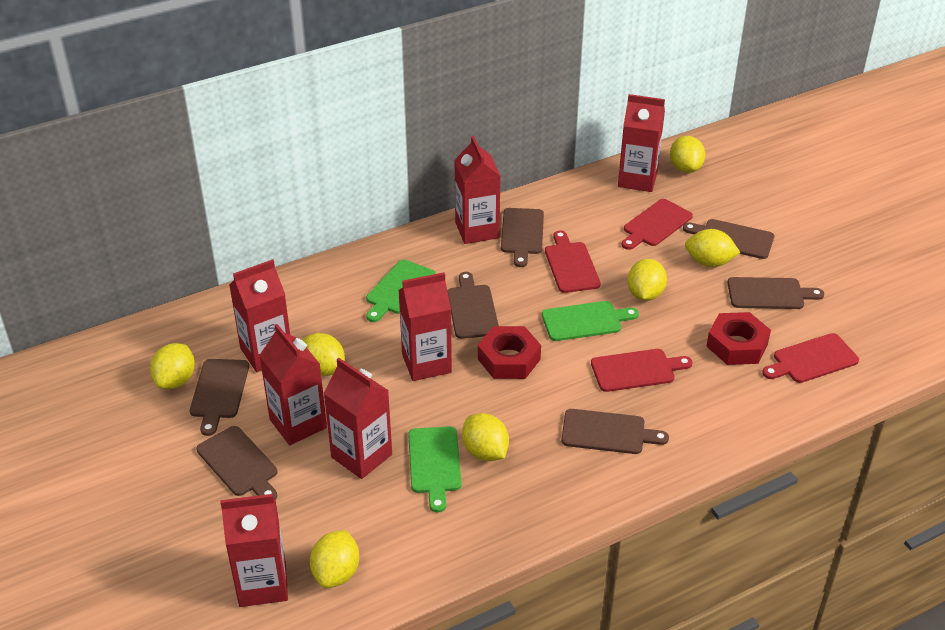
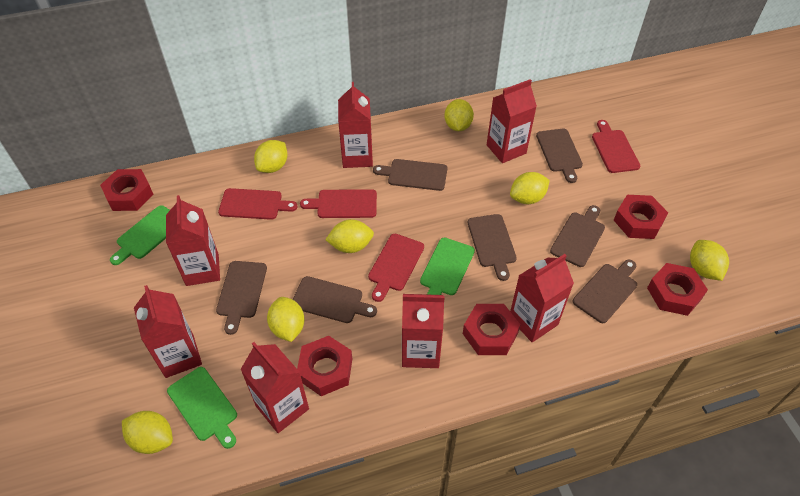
red nut: 2 -> 5

